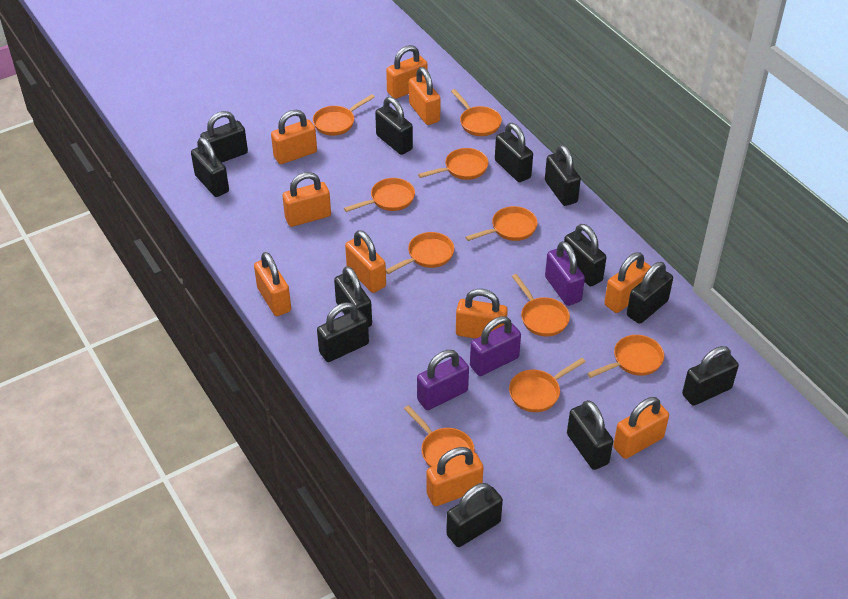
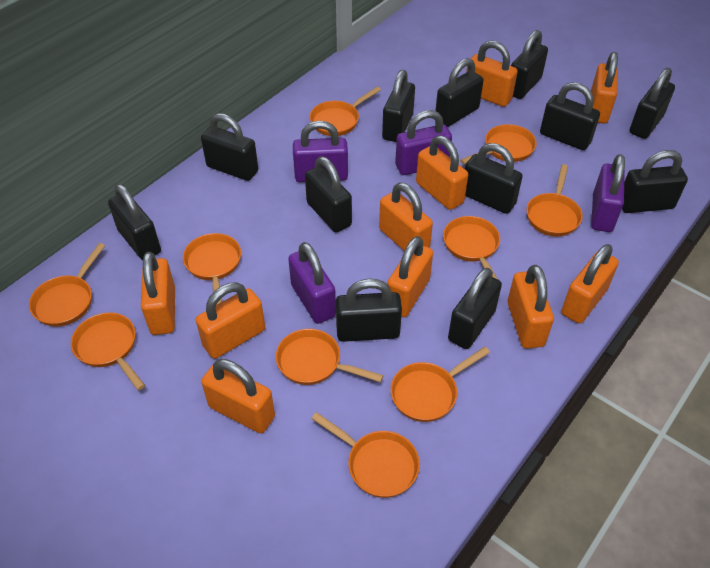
purple padlock: 3 -> 4

